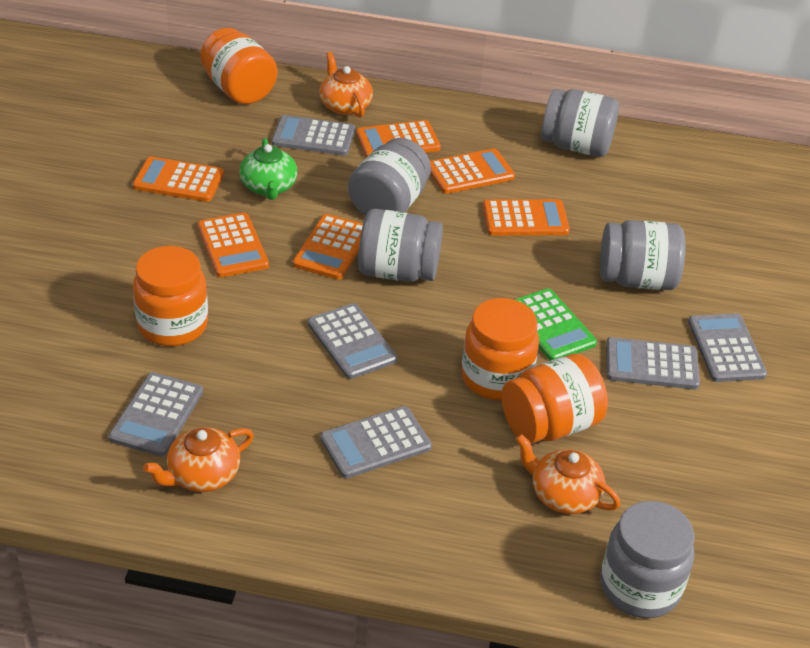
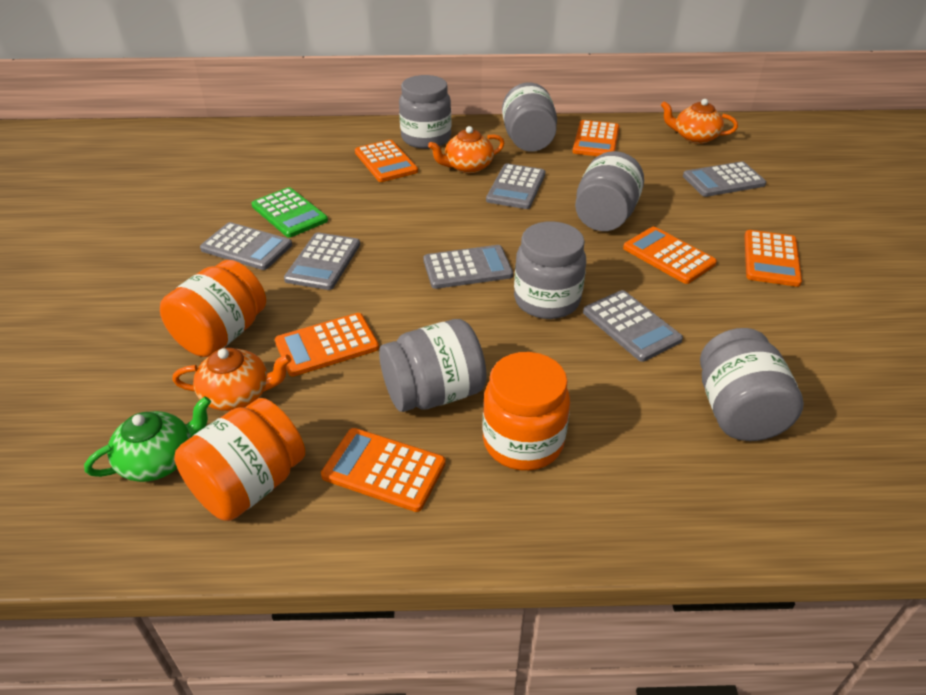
grey jar: 5 -> 6
orange jar: 4 -> 3

